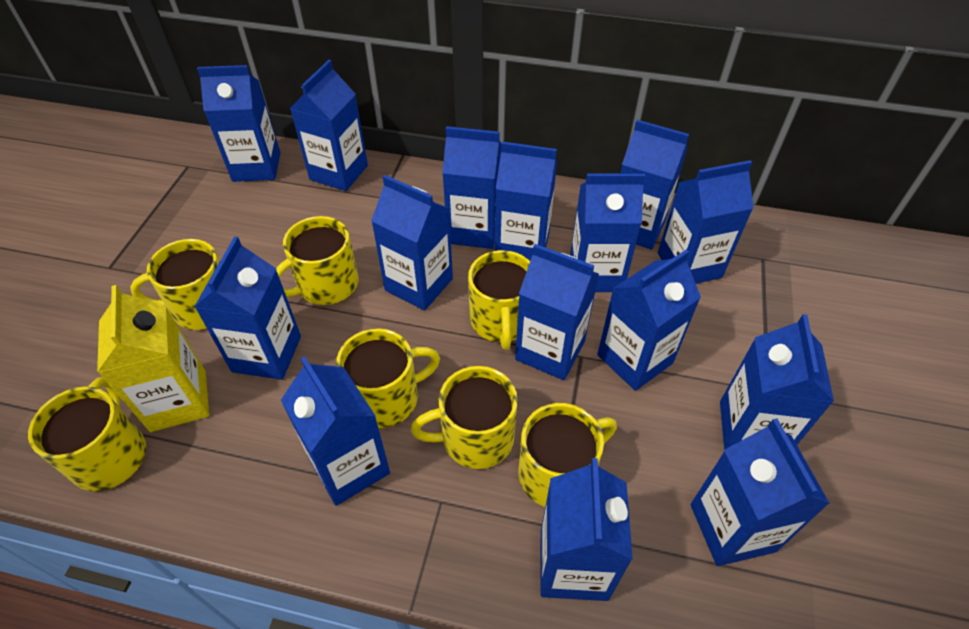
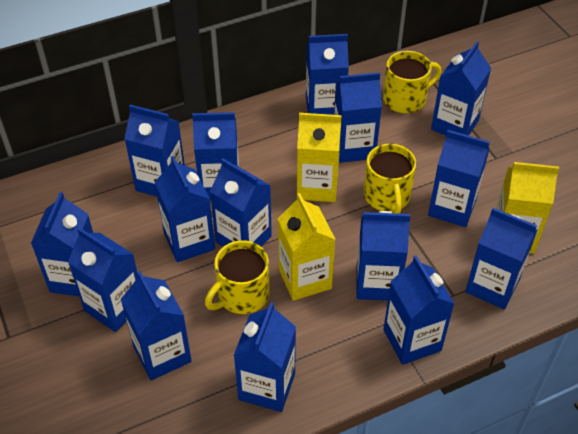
yellow carton: 1 -> 3
yellow mug: 7 -> 3

